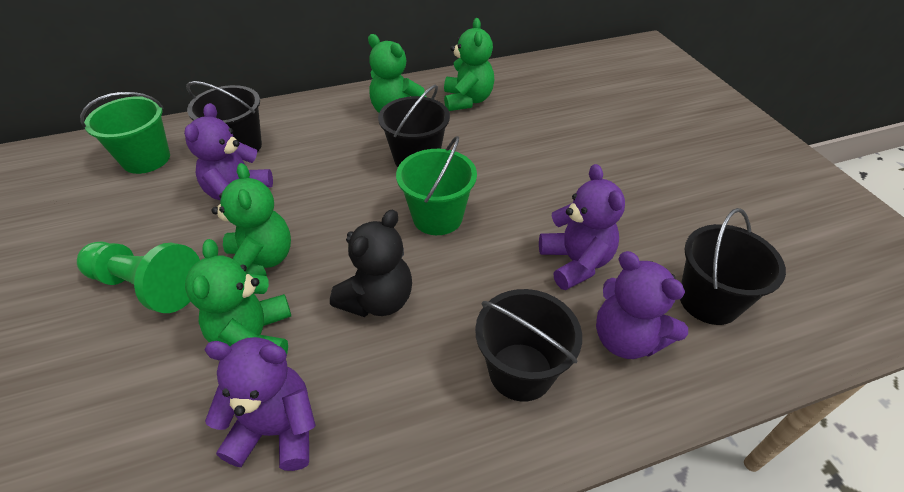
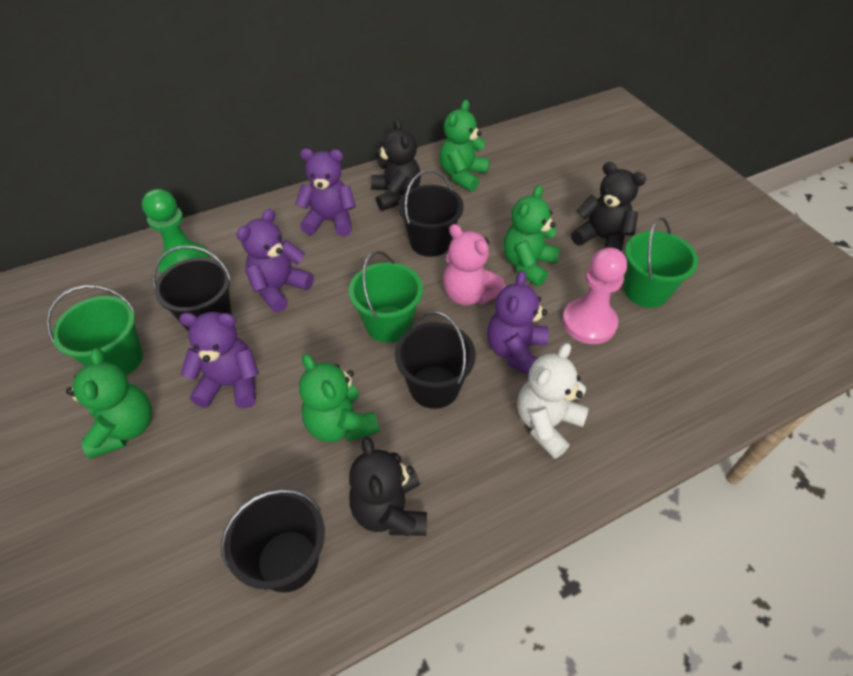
black teddy bear: 1 -> 3
green bucket: 2 -> 3
pink pawn: 0 -> 1
pink teddy bear: 0 -> 1
white teddy bear: 0 -> 1

